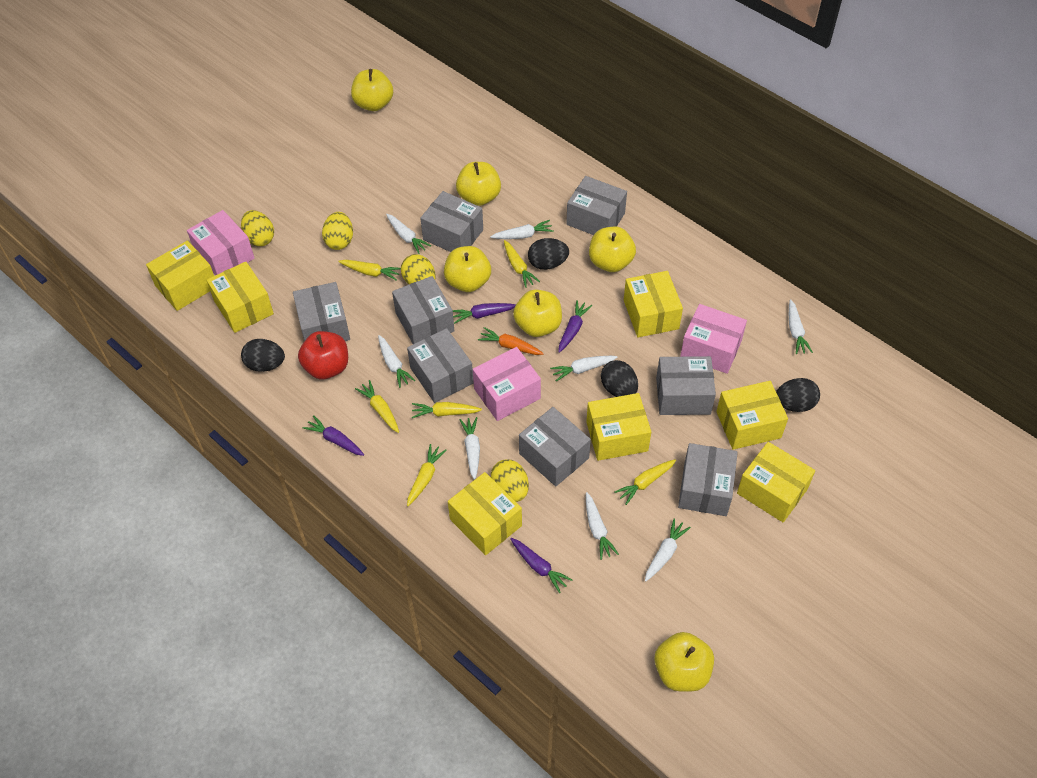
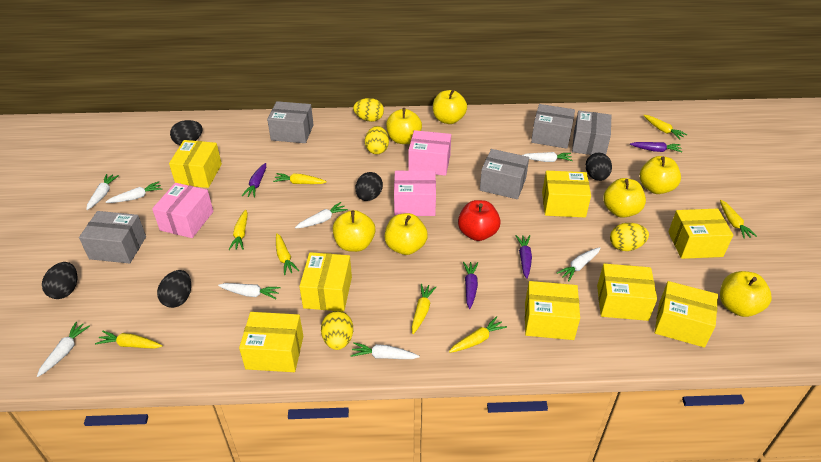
black egg: 4 -> 5
grey box: 8 -> 5
orange carrot: 1 -> 0
yellow apple: 6 -> 7
yellow box: 7 -> 8
yellow carrot: 6 -> 8

